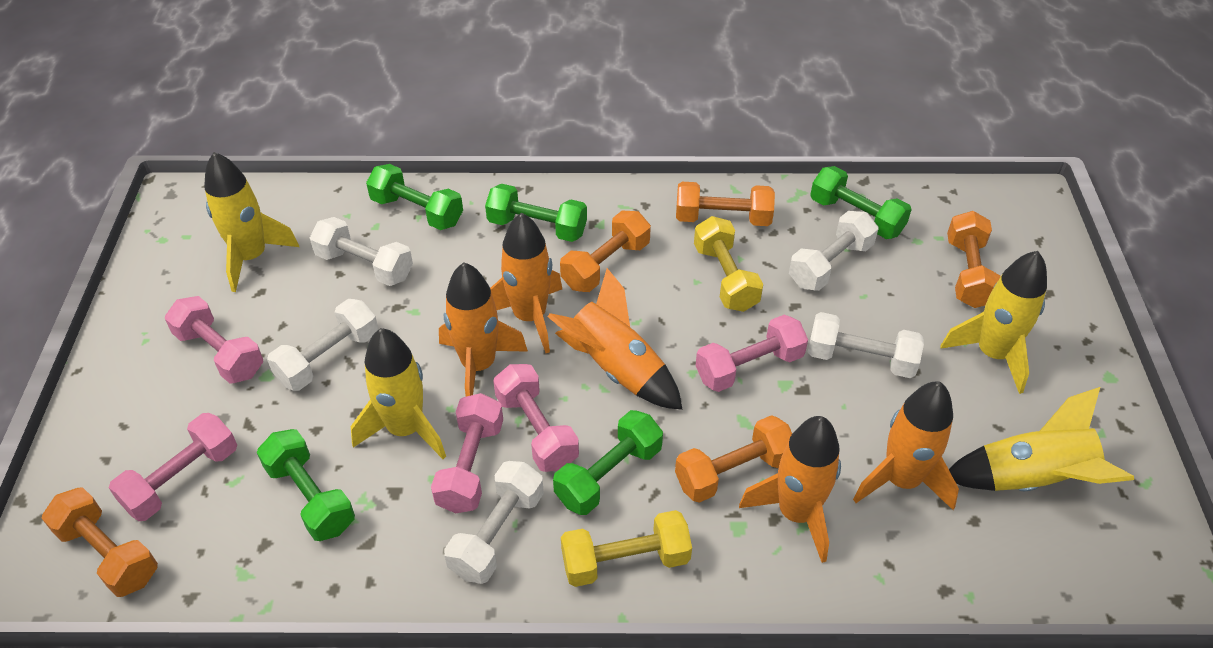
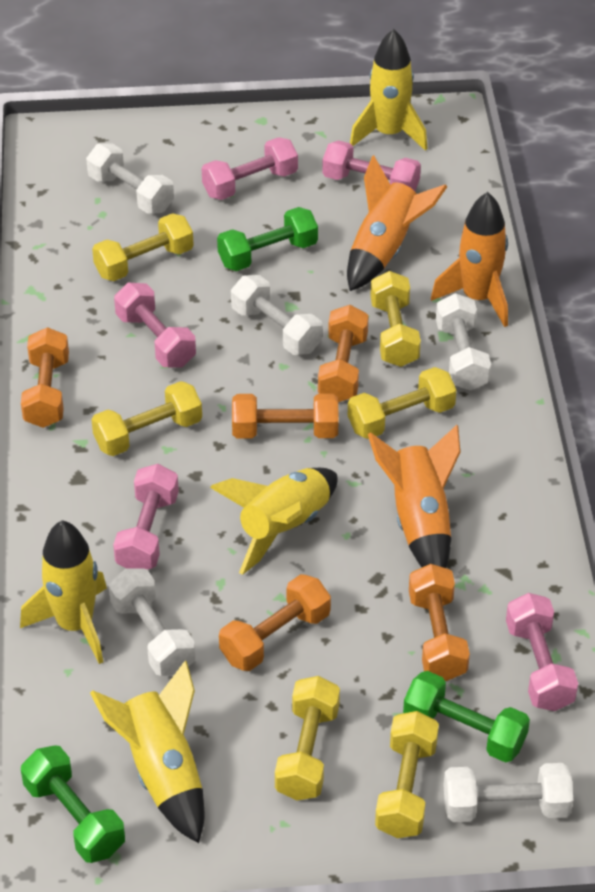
green dumbbell: 5 -> 3
orange rocket: 5 -> 3
yellow dumbbell: 2 -> 6

